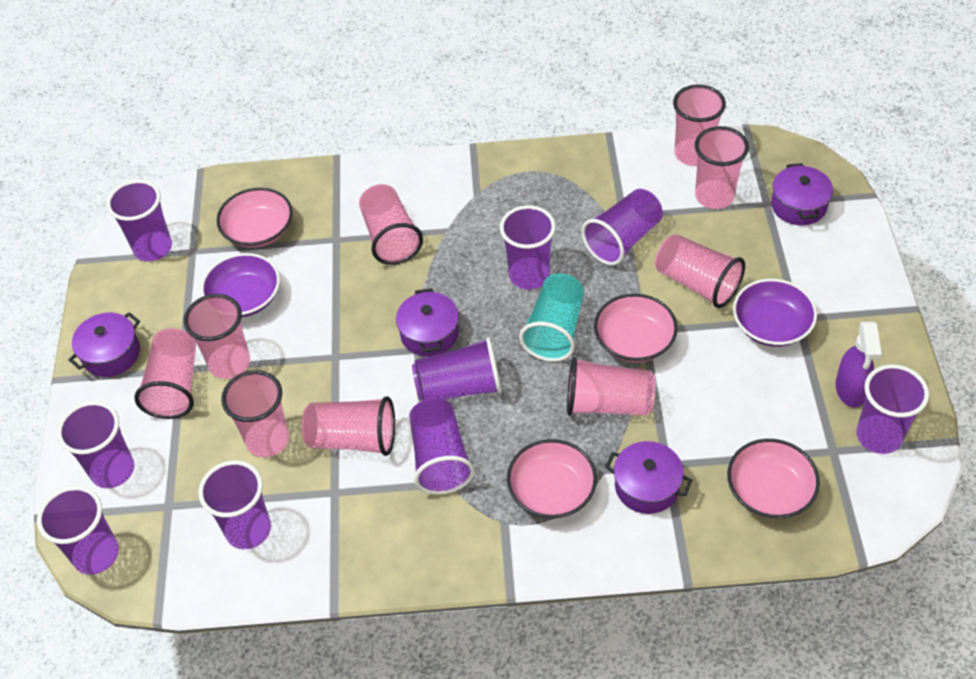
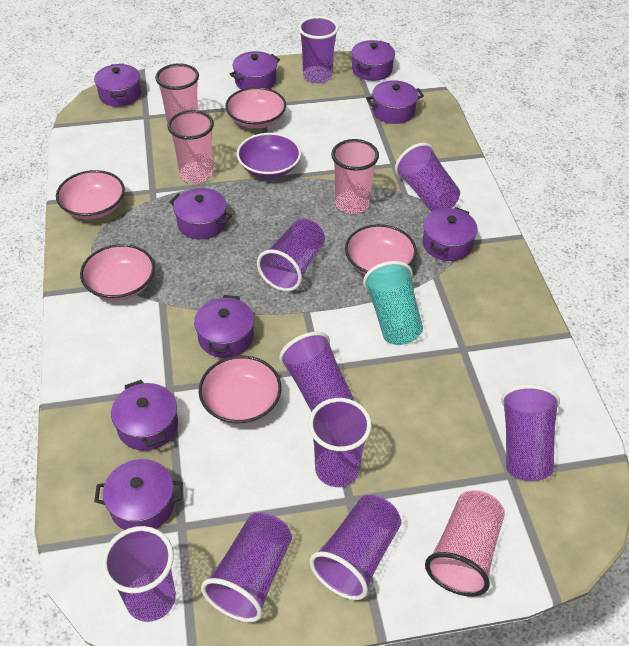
pink bowl: 4 -> 5
pink cup: 9 -> 4
purple bowl: 2 -> 1
purple pot: 4 -> 9
purple spray bottle: 1 -> 0

